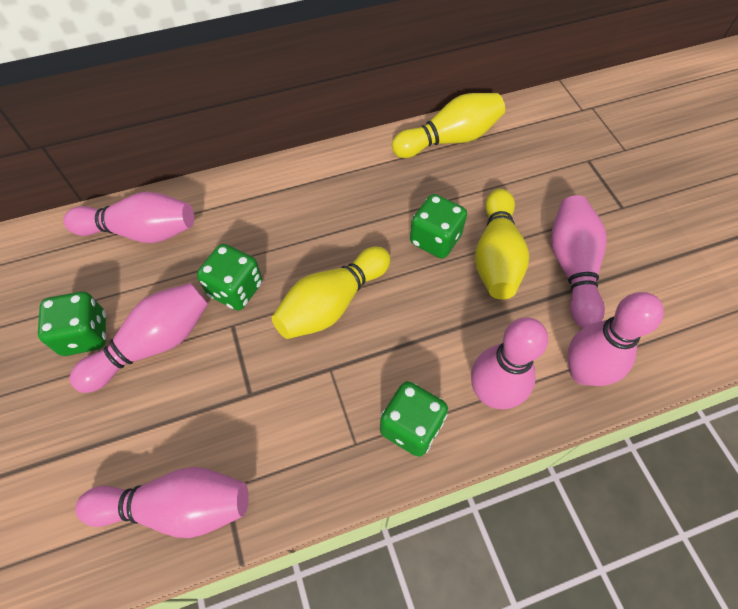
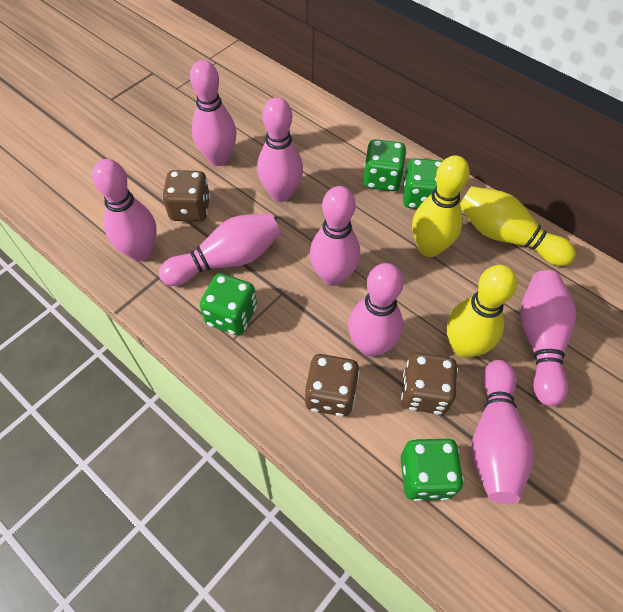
brown dice: 0 -> 3
pink bowling pin: 6 -> 8

